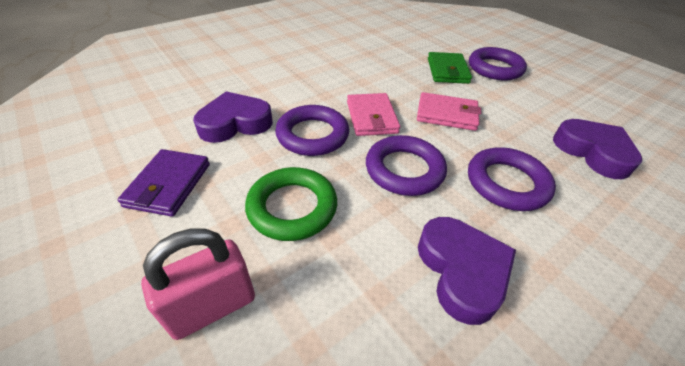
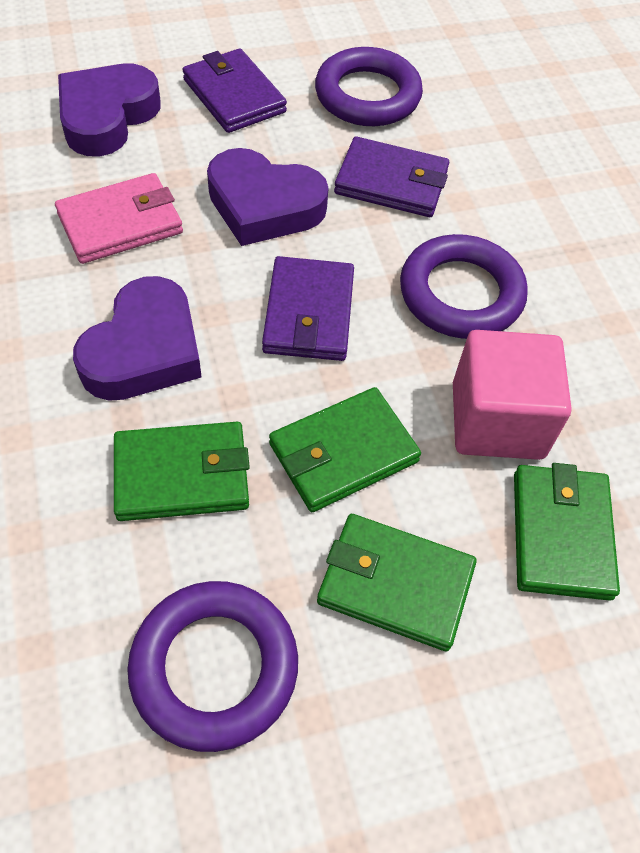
green ring: 1 -> 0
green wallet: 1 -> 4
pink cube: 0 -> 1
pink padlock: 1 -> 0
pink wallet: 2 -> 1
purple ring: 4 -> 3
purple wallet: 1 -> 3

